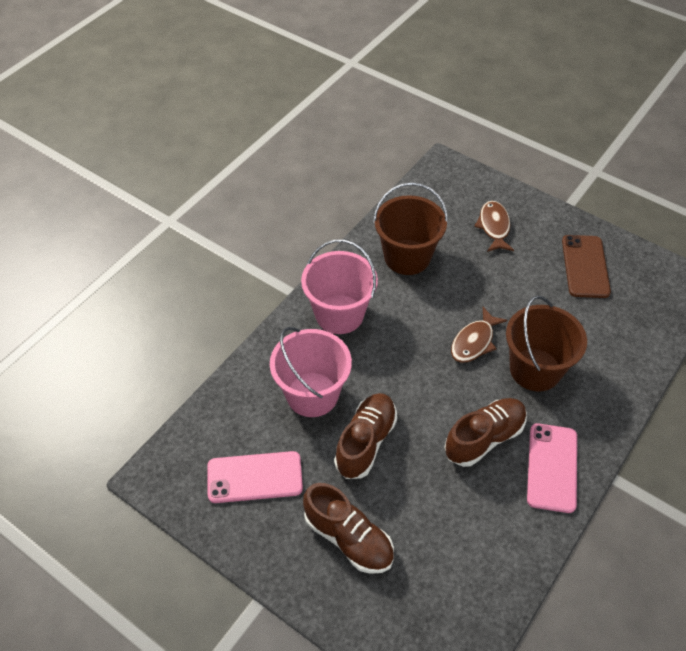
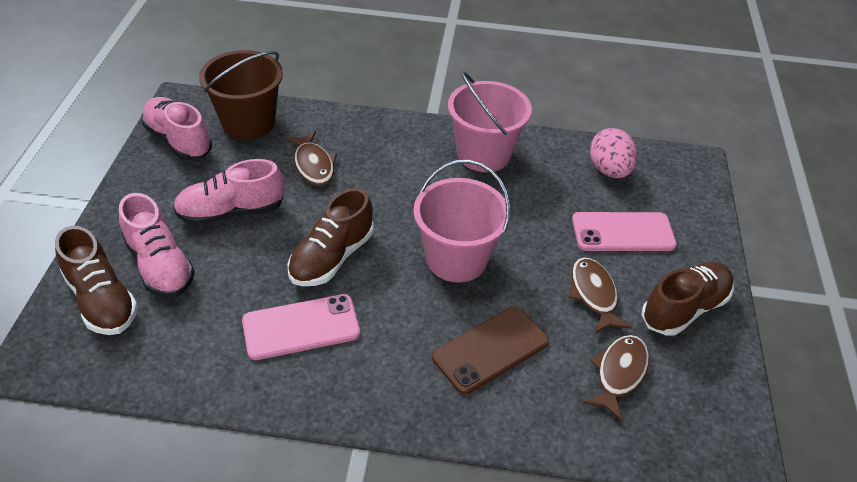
brown bucket: 2 -> 1
brown fish: 2 -> 3
pink egg: 0 -> 1
pink shoe: 0 -> 3

